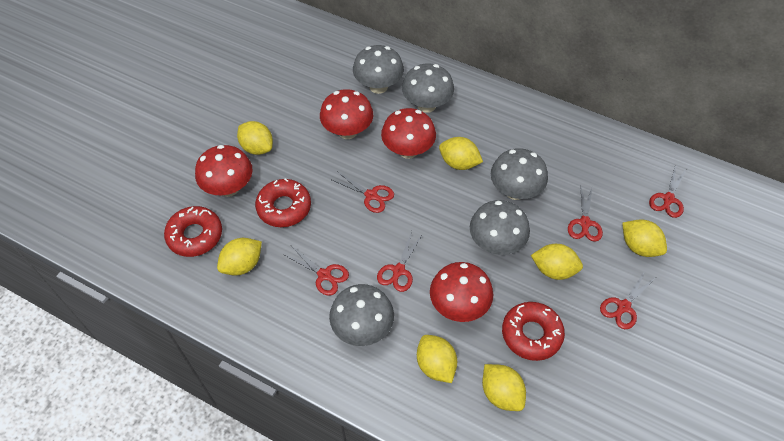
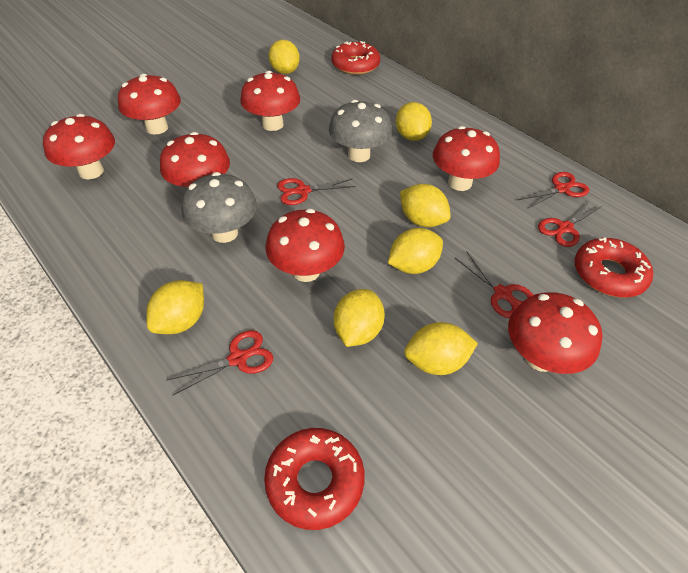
grey mushroom: 5 -> 2
red mushroom: 4 -> 7
red scissors: 6 -> 5

